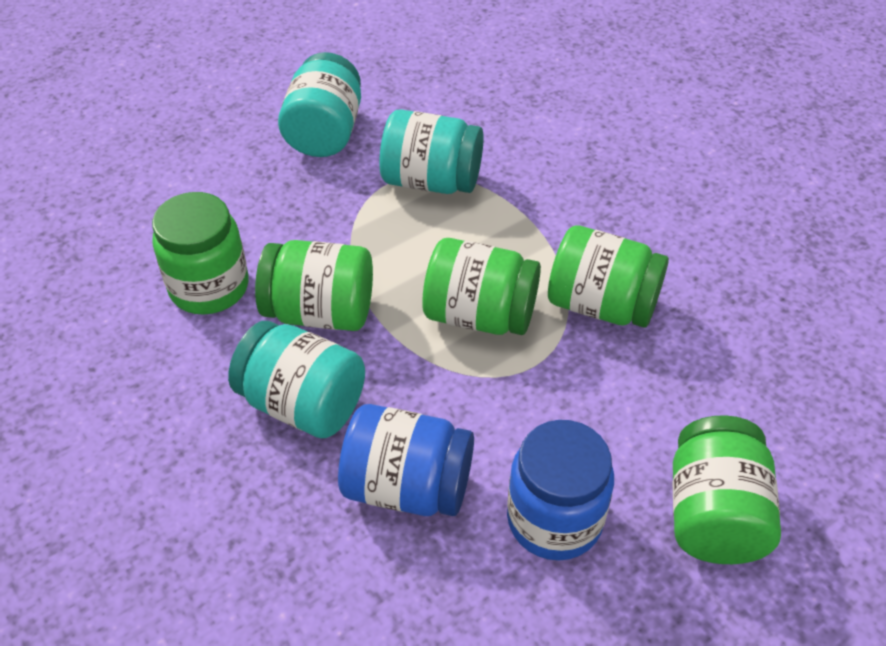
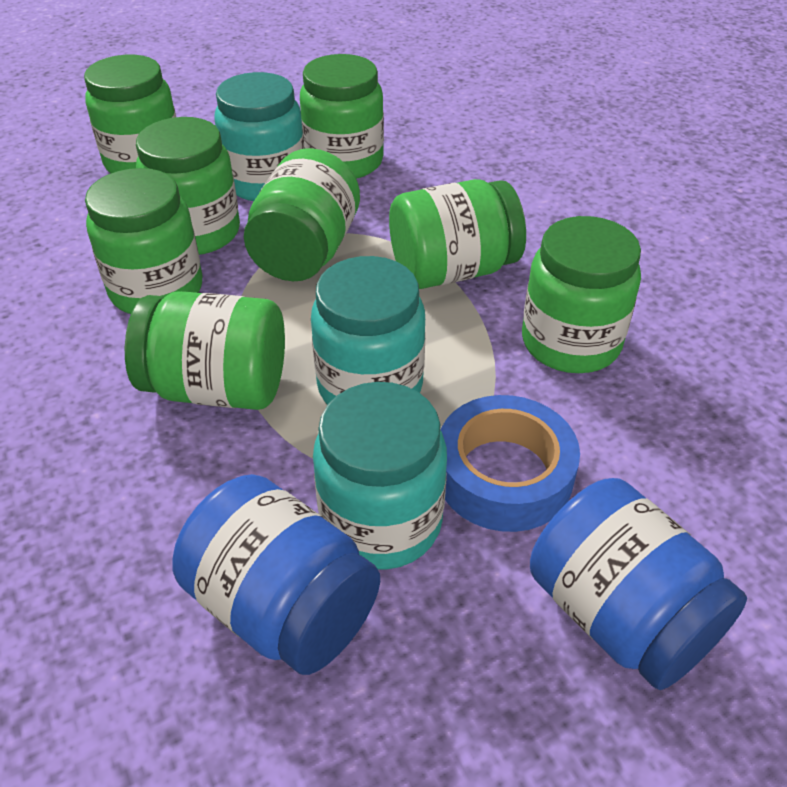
blue tape: 0 -> 1
green jar: 5 -> 8

